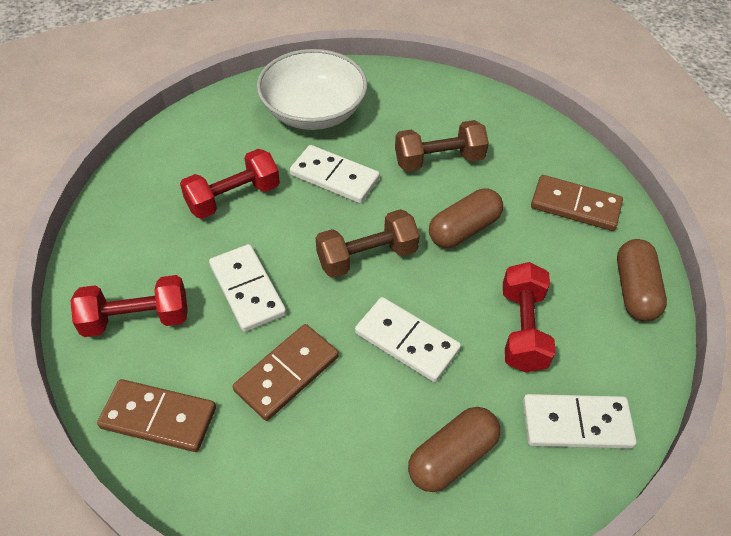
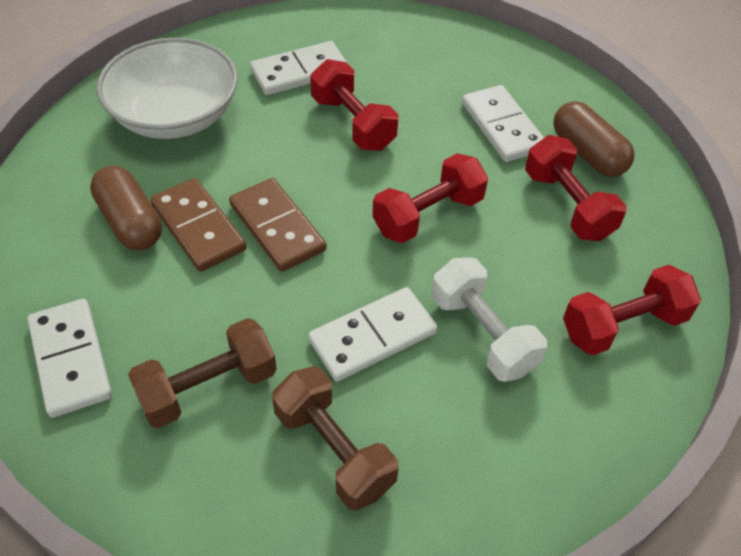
brown capsule: 3 -> 2
brown domino: 3 -> 2
red dumbbell: 3 -> 4
white dumbbell: 0 -> 1

